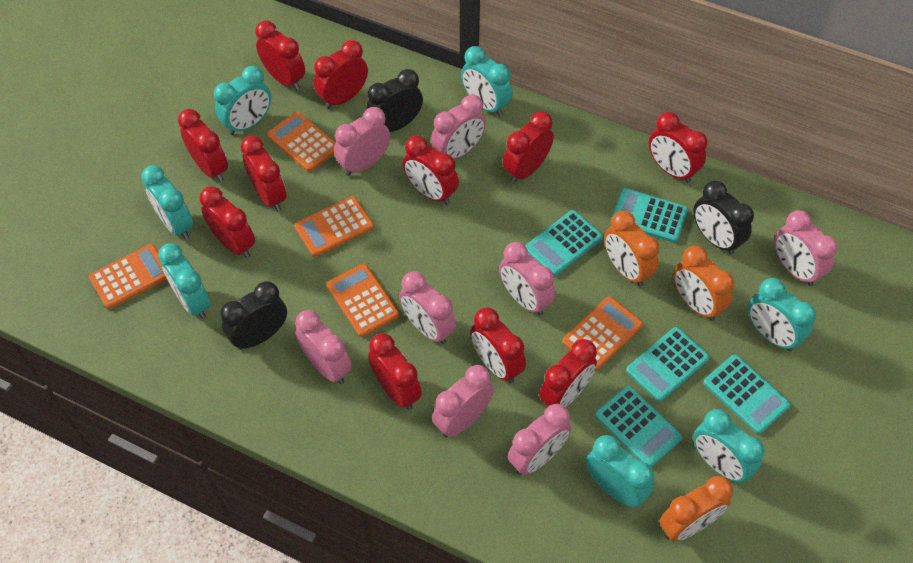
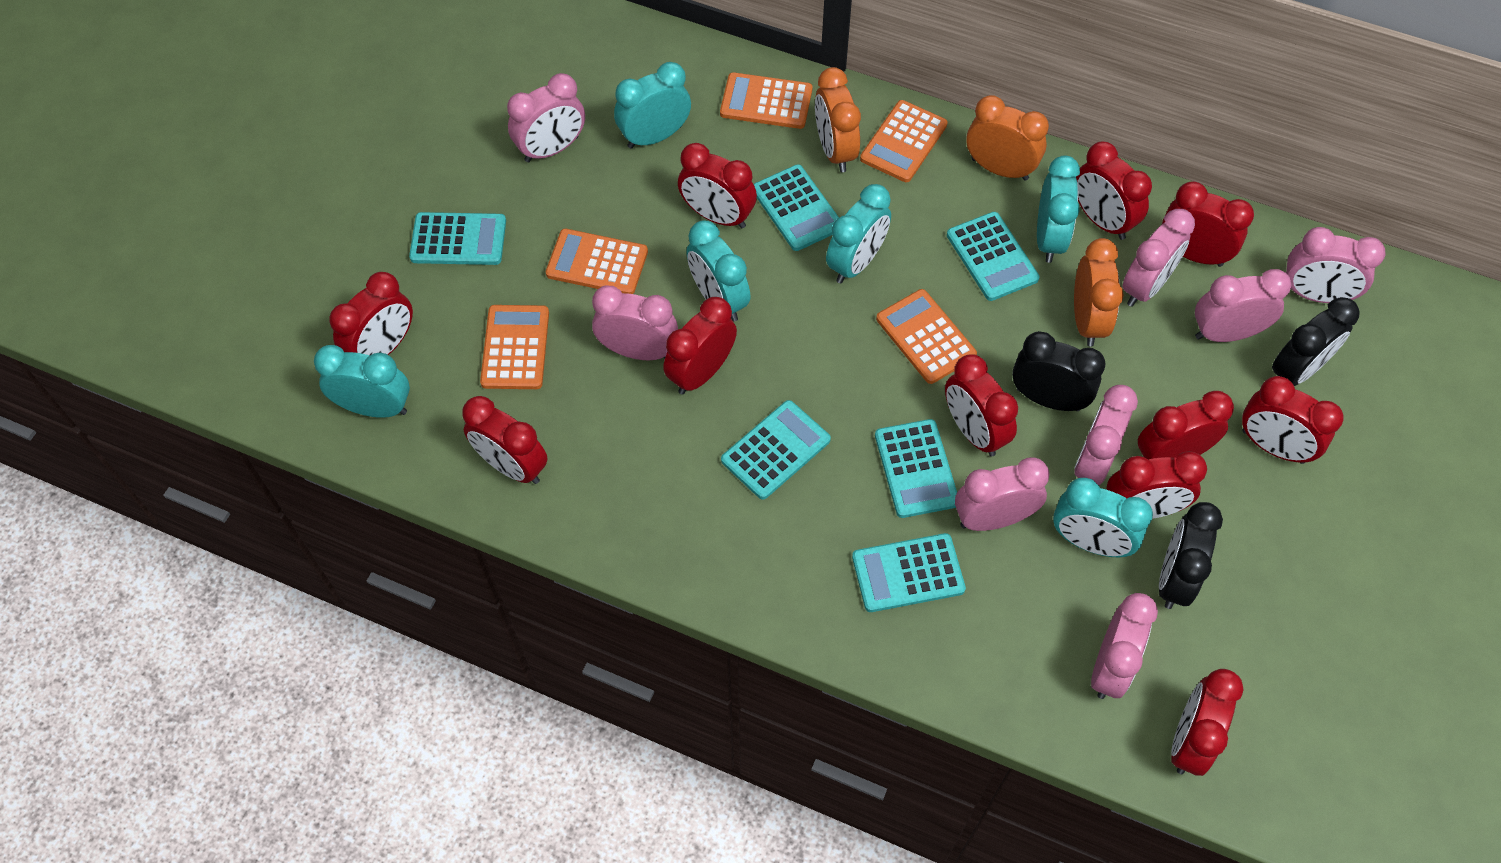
turquoise calculator: 5 -> 6
turquoise clock: 7 -> 6

